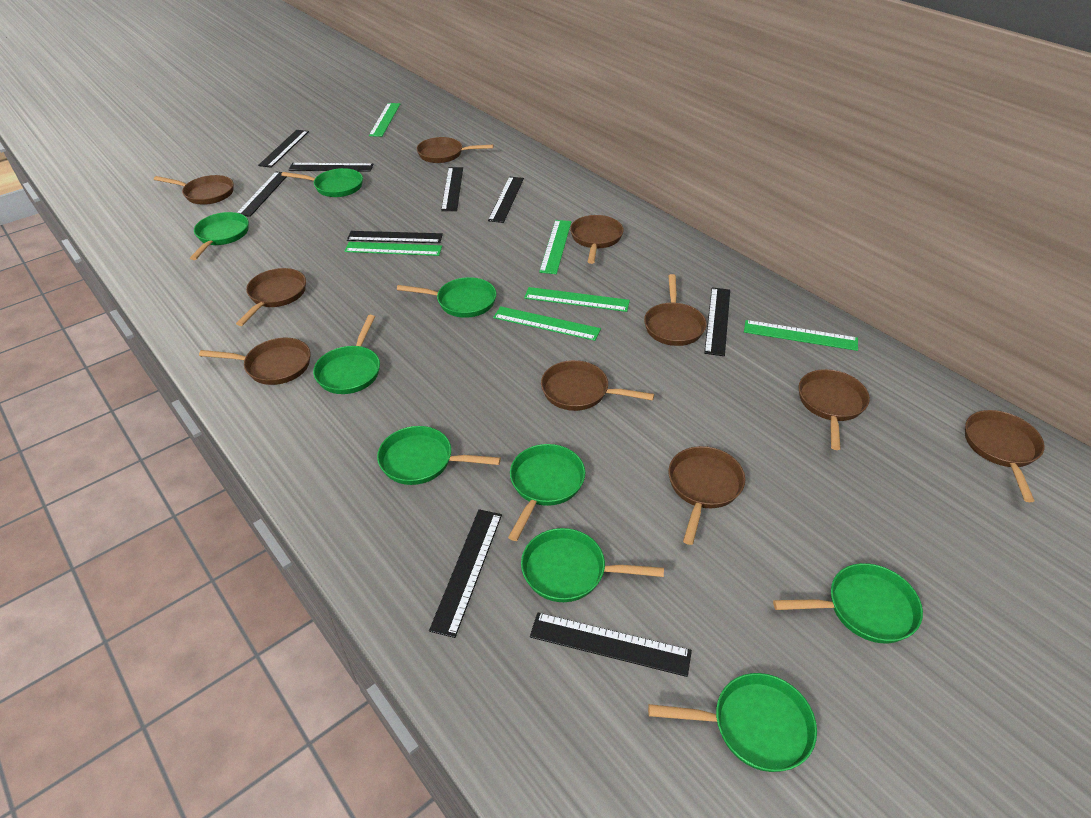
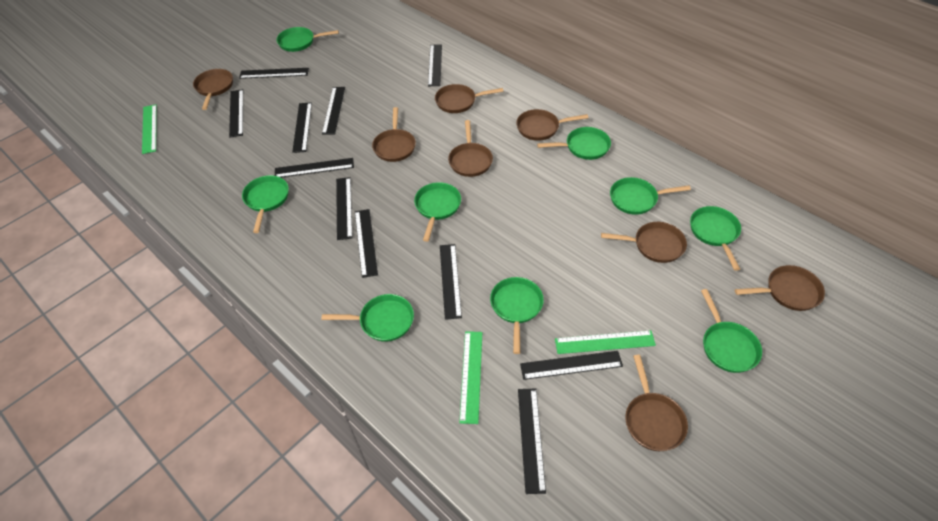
black ruler: 9 -> 11
brown pan: 10 -> 8
green ruler: 6 -> 3

